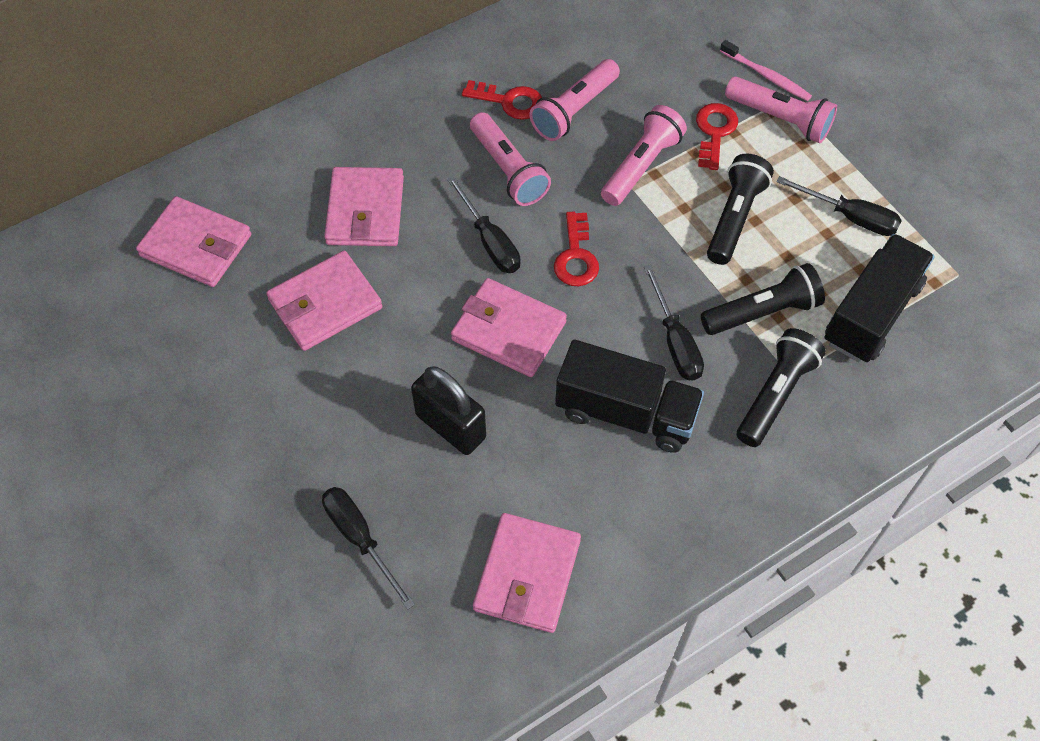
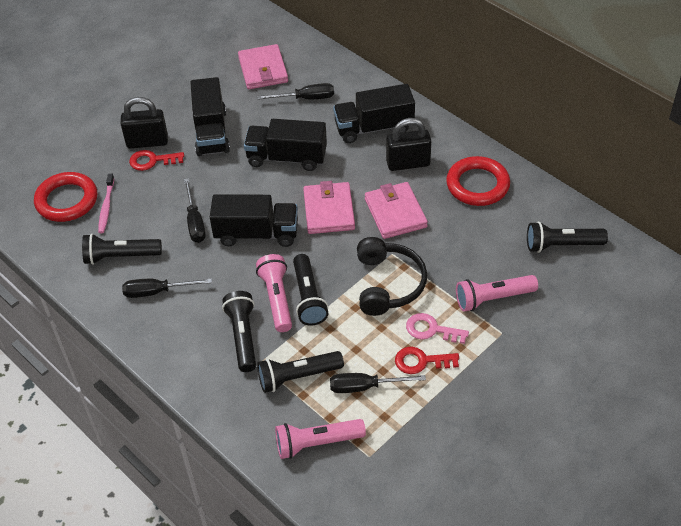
black flashlight: 3 -> 5
black headphones: 0 -> 1
black padlock: 1 -> 2
black truck: 2 -> 4
pink flashlight: 4 -> 3
pink key: 0 -> 1
pink wallet: 5 -> 3
red key: 3 -> 2
red ring: 0 -> 2

